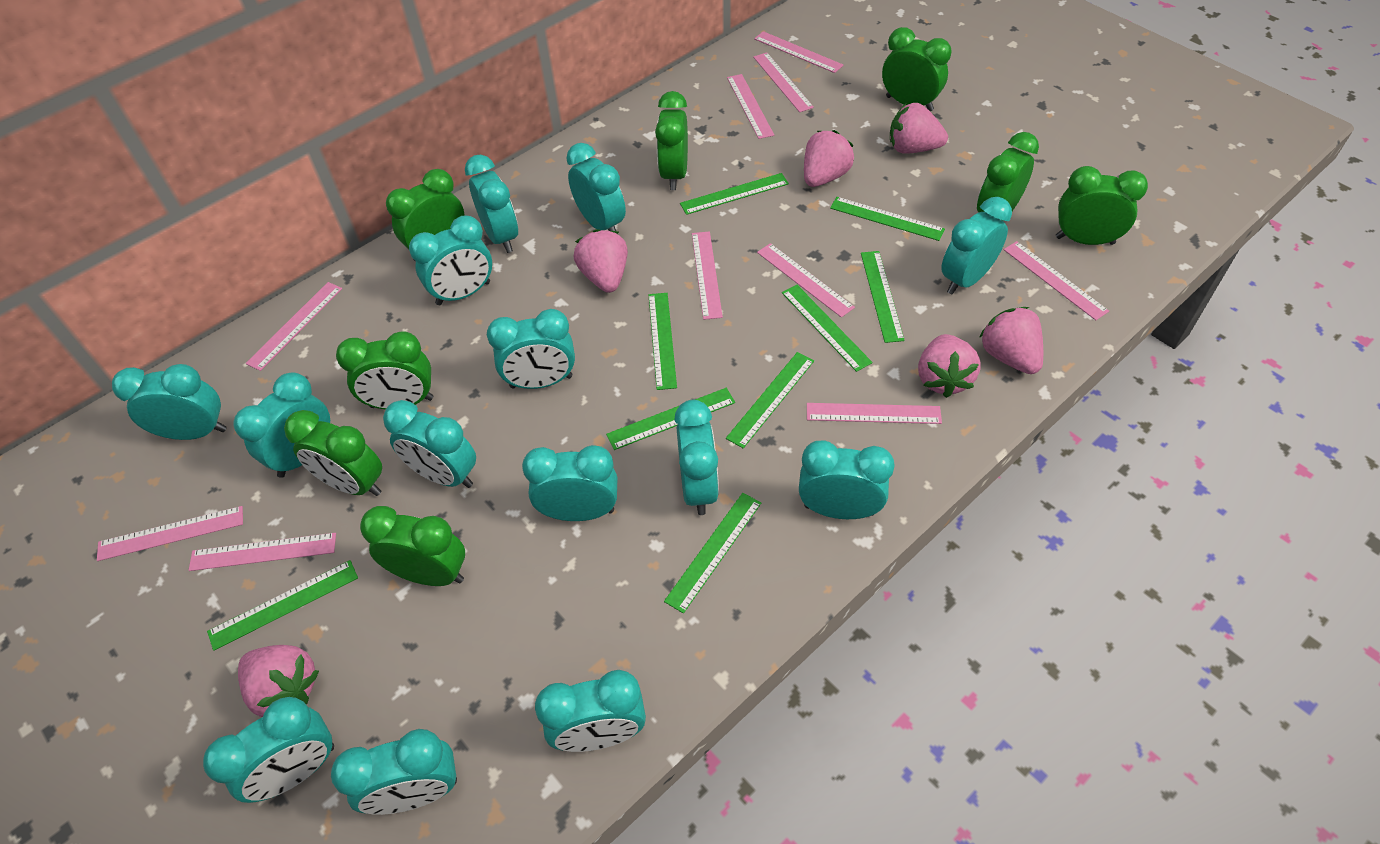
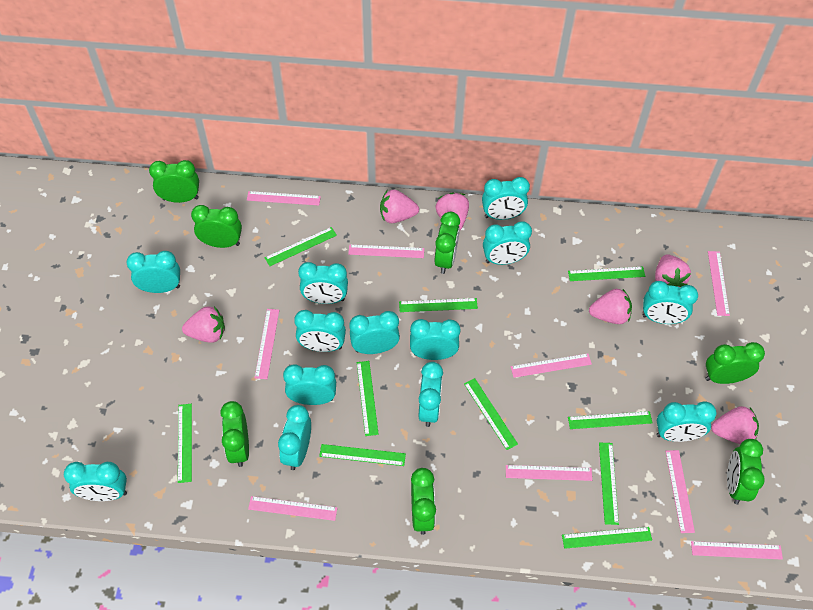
green clock: 8 -> 7
green ruler: 9 -> 10
pink ruler: 10 -> 9
turquoise clock: 14 -> 13

